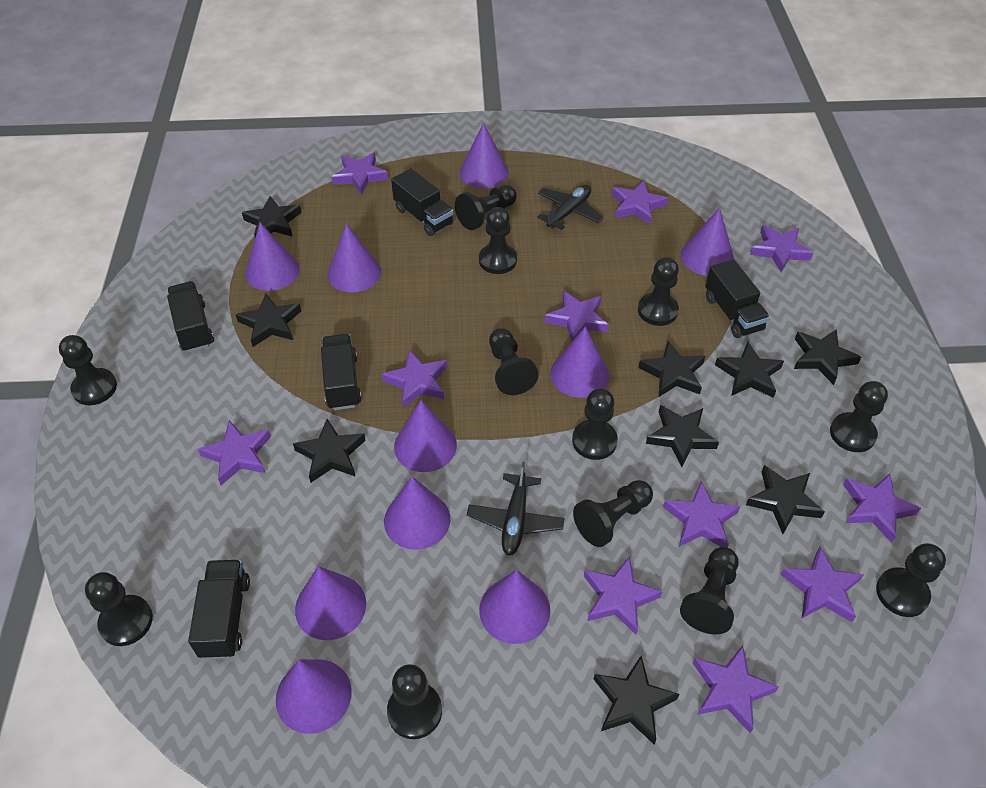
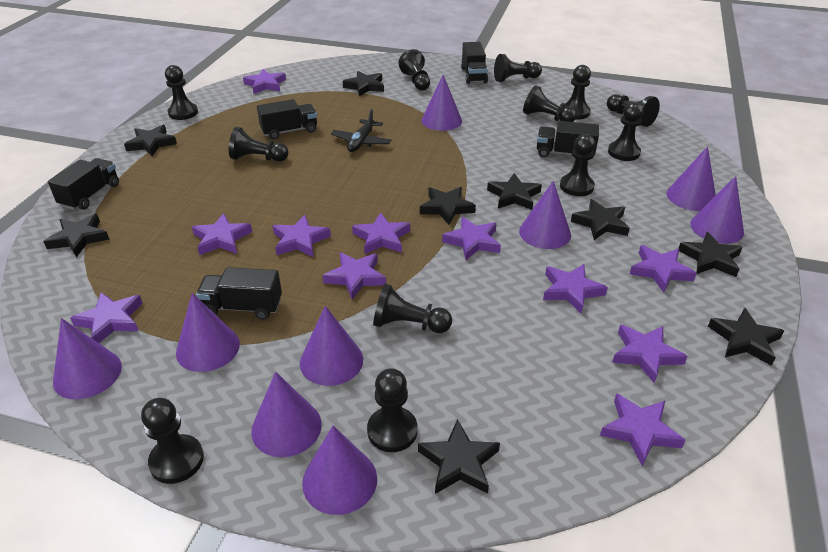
black plane: 2 -> 1
purple cone: 10 -> 9

